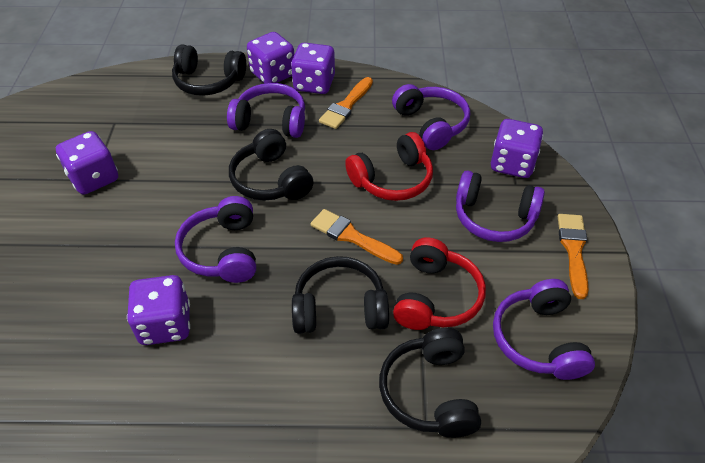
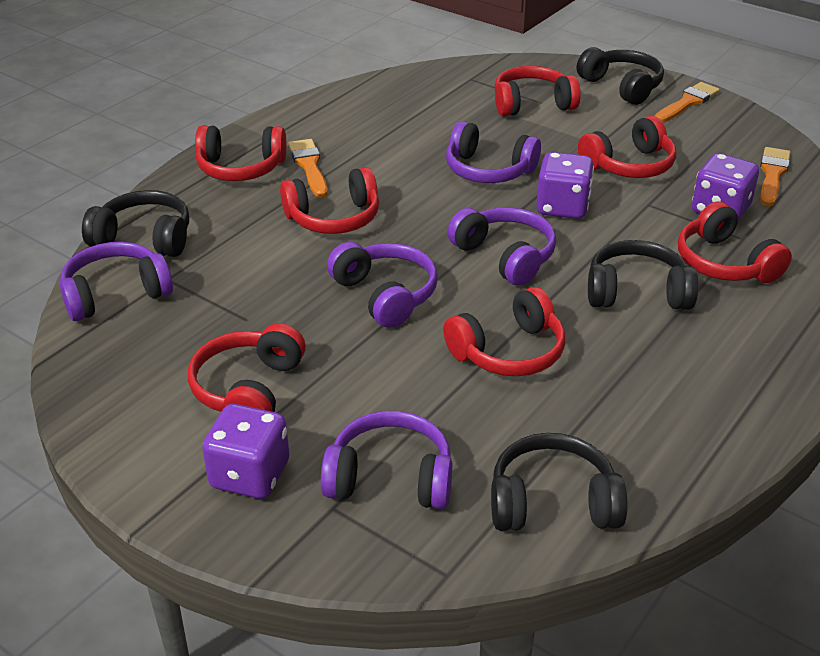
purple dice: 5 -> 3
red headphones: 2 -> 7

